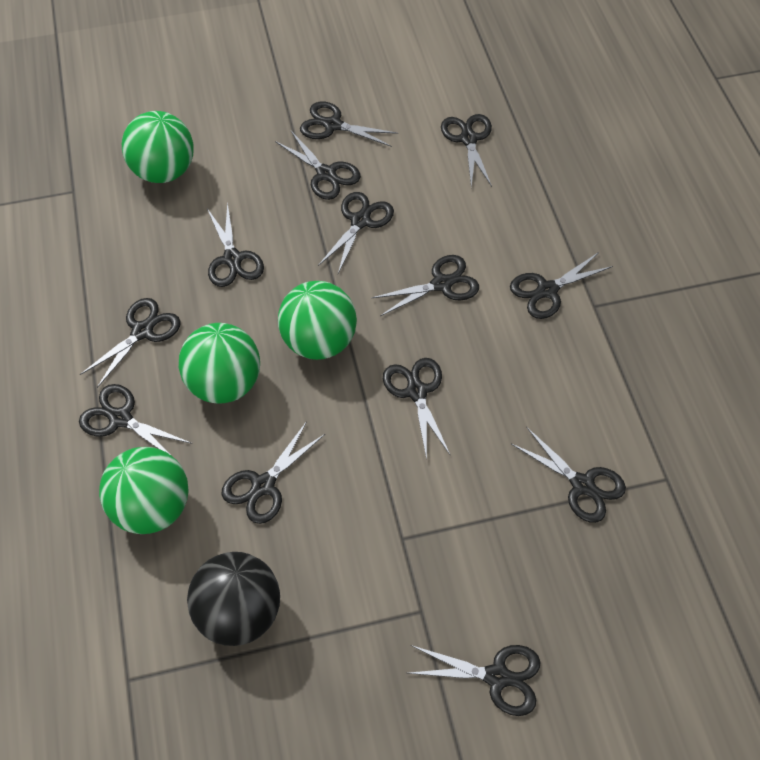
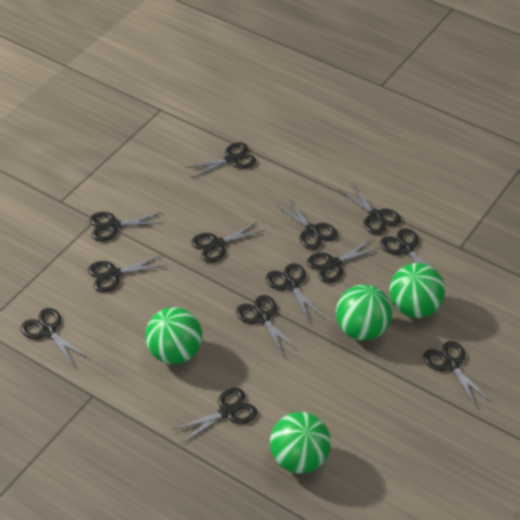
black ball: 1 -> 0

